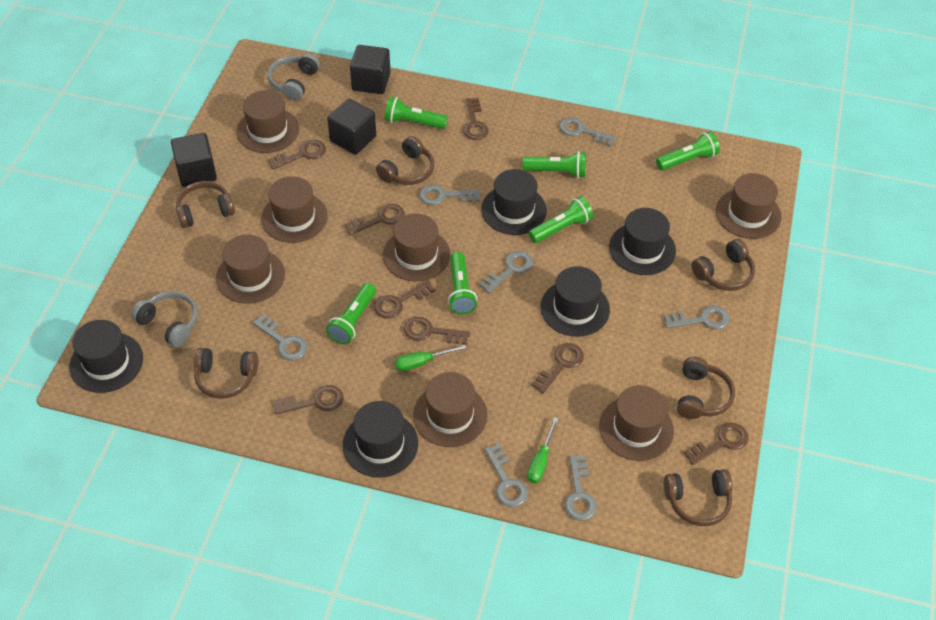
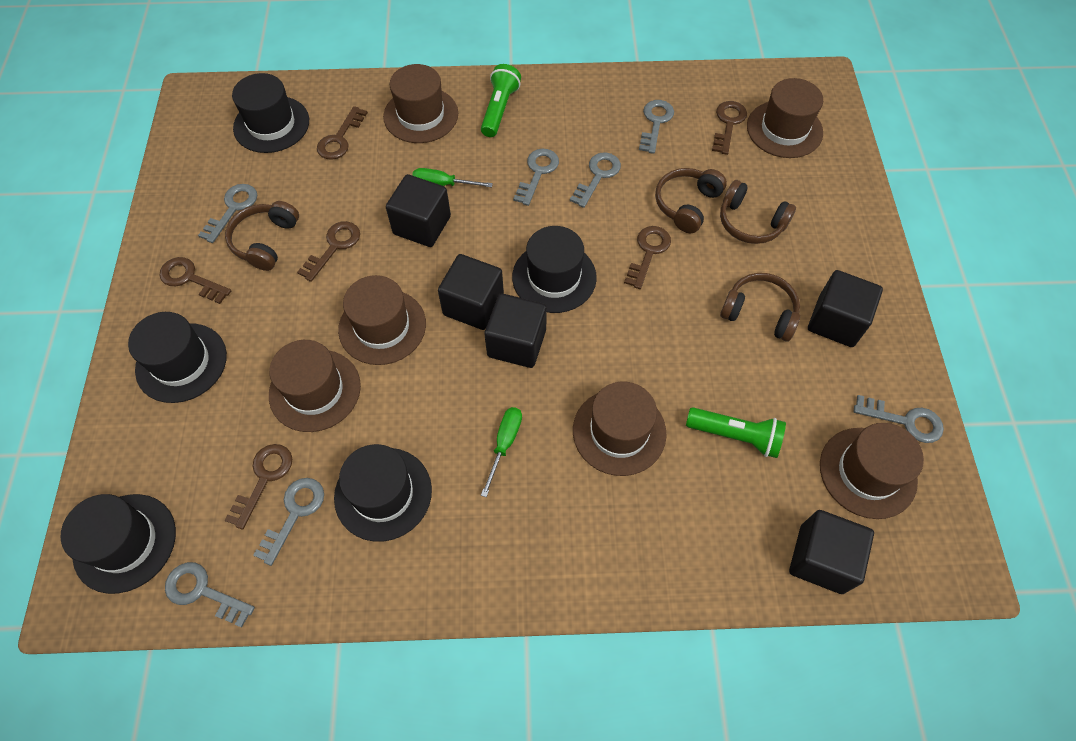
black cube: 3 -> 5
brown hat: 7 -> 6
brown headphones: 6 -> 4
brown key: 8 -> 6
green flashlight: 6 -> 2
grey headphones: 2 -> 0

